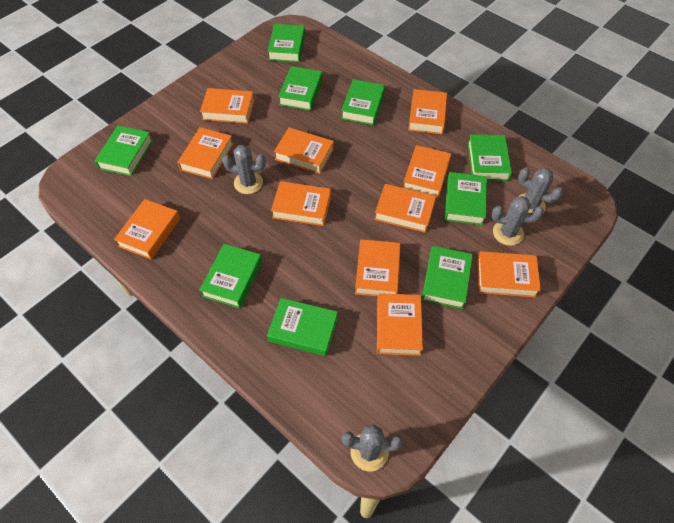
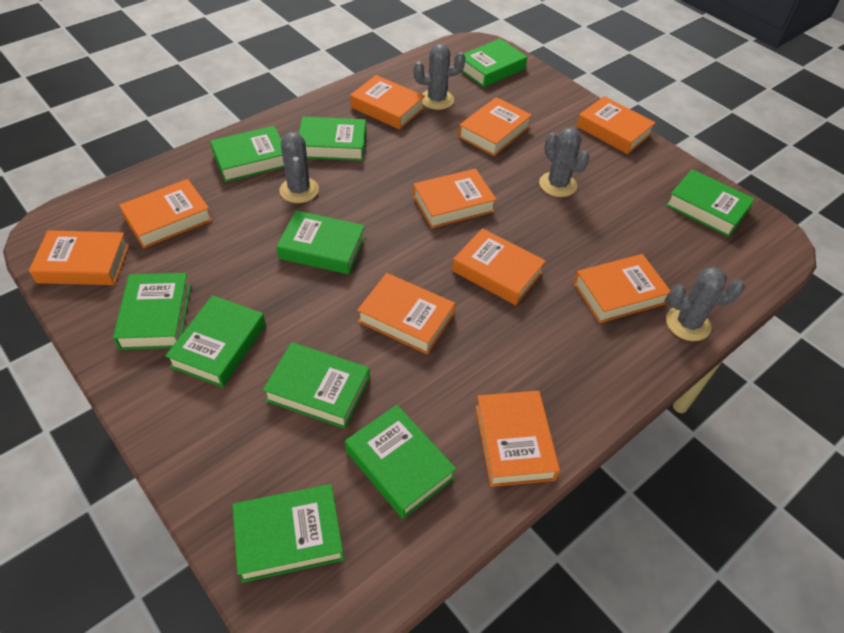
green book: 9 -> 10
orange book: 11 -> 10

